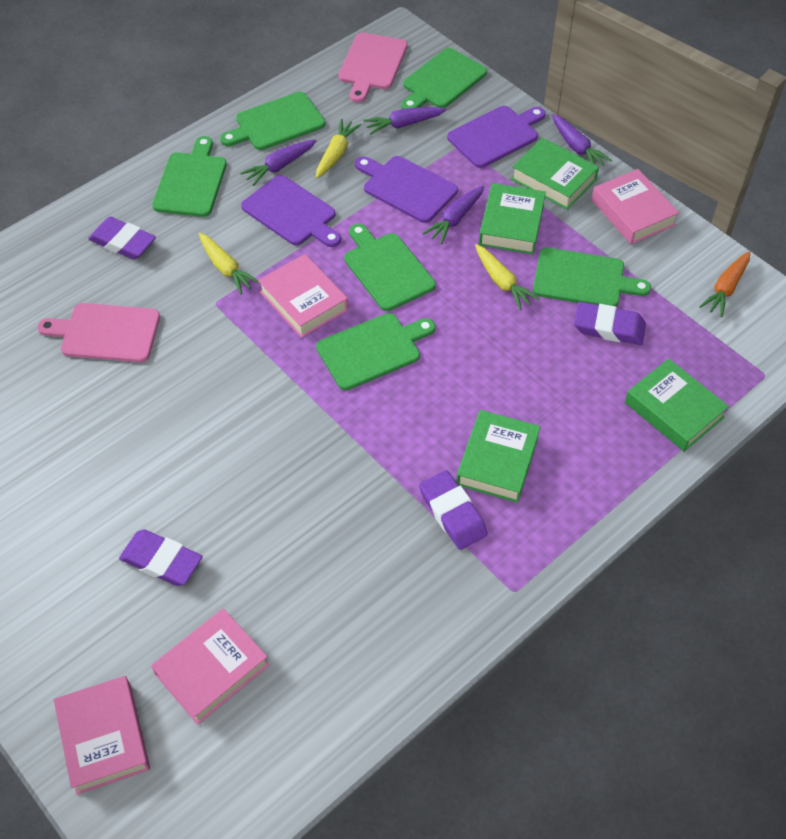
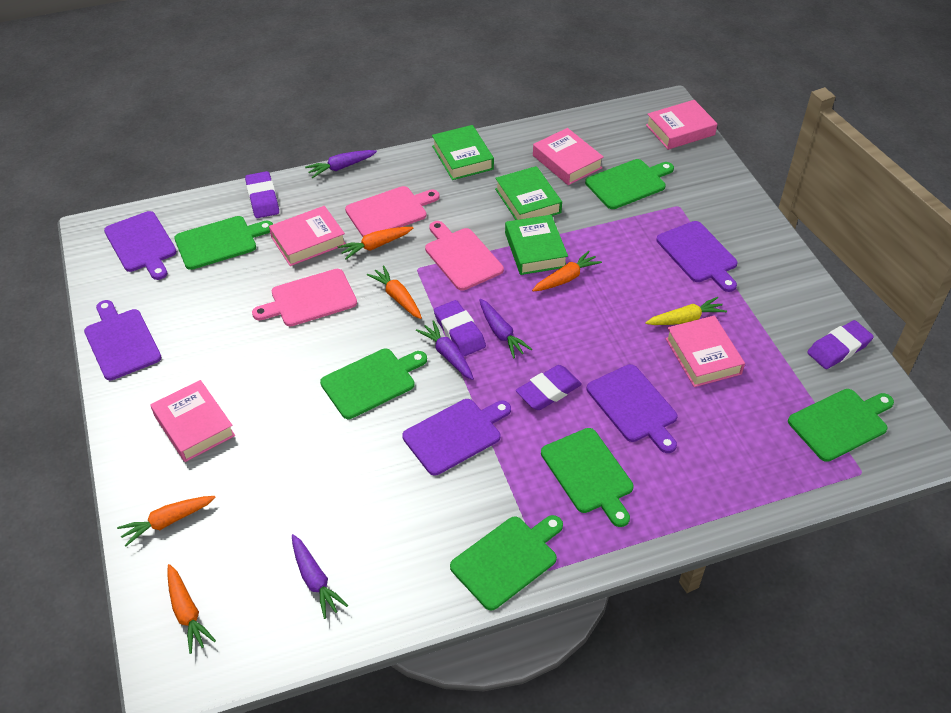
green book: 4 -> 3
orange carrot: 1 -> 5
pink book: 4 -> 5
pink cutting board: 2 -> 3
purple cutting board: 3 -> 5
yellow carrot: 3 -> 1

